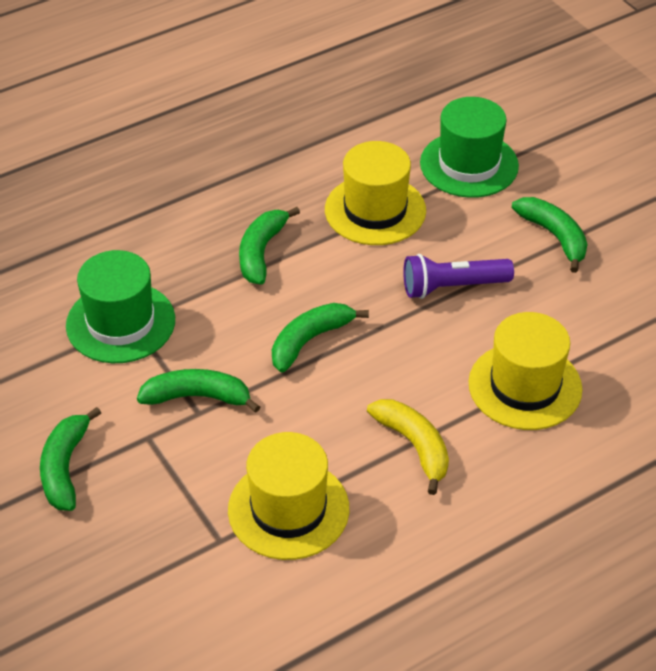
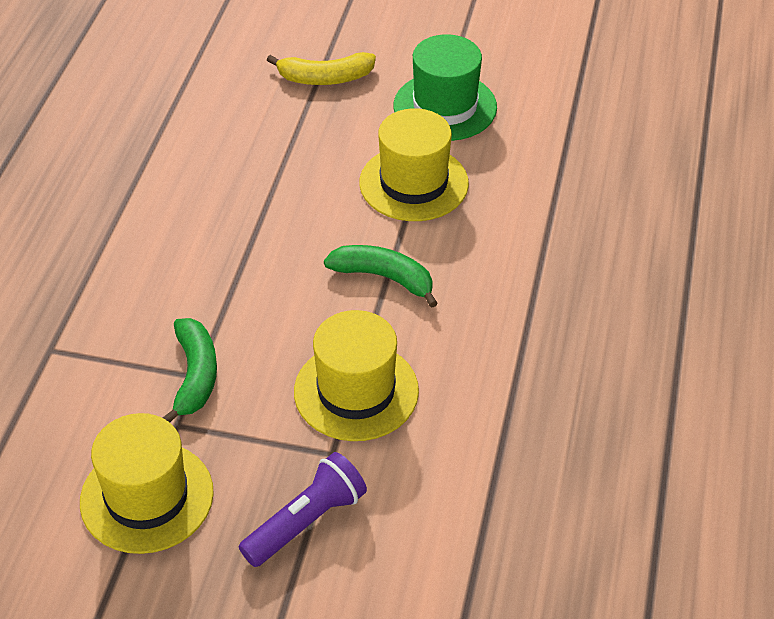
green banana: 5 -> 2
green hat: 2 -> 1

